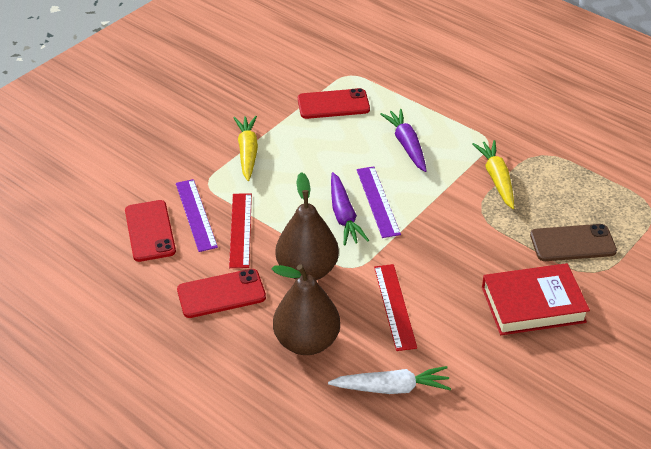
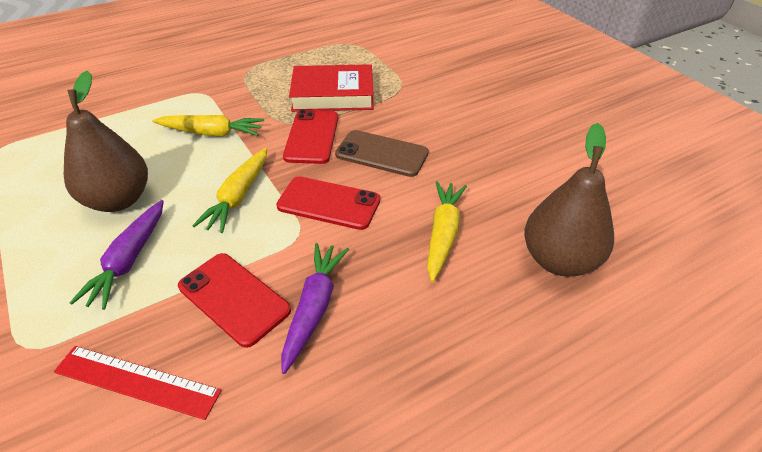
purple ruler: 2 -> 0
red ruler: 2 -> 1
white carrot: 1 -> 0
yellow carrot: 2 -> 3

